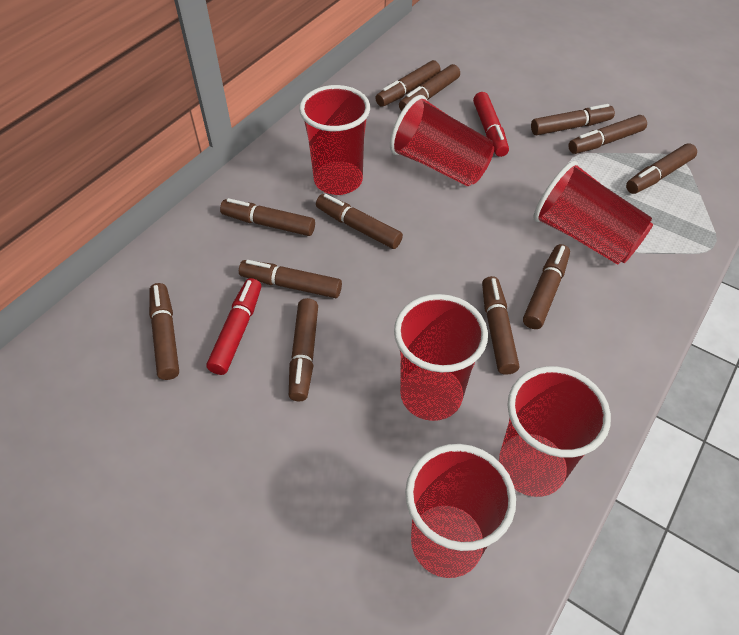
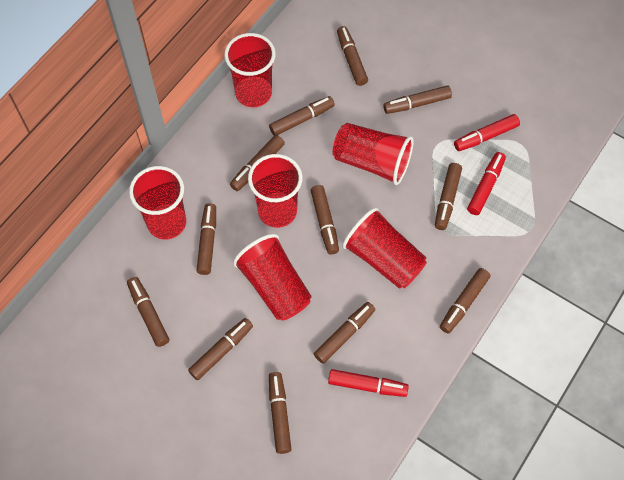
red marker: 2 -> 3

